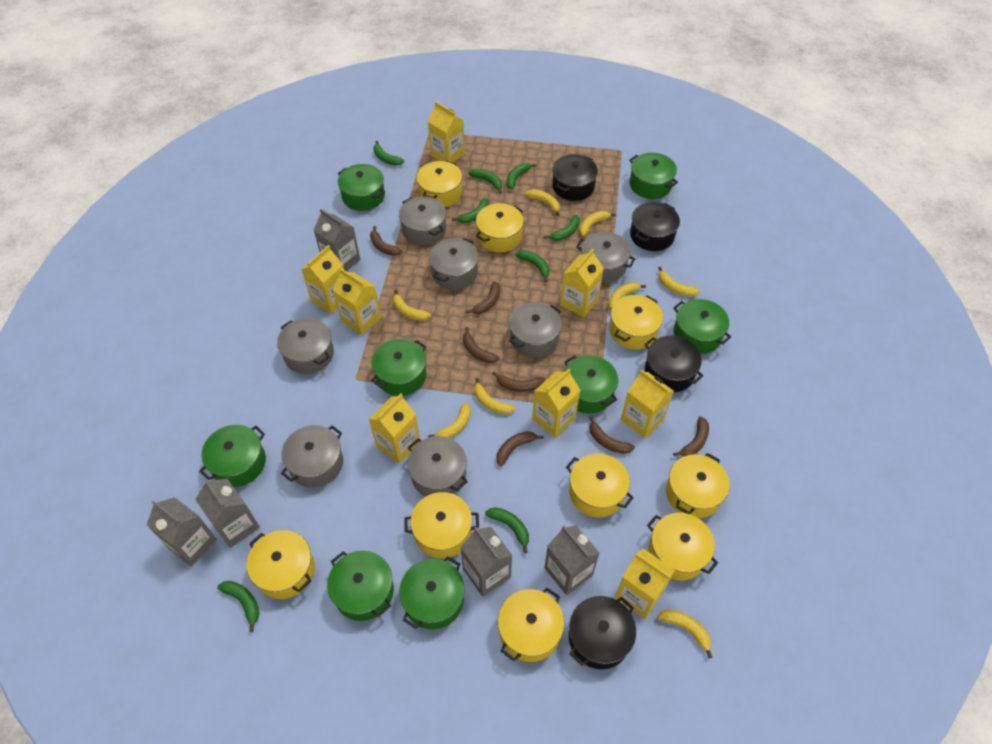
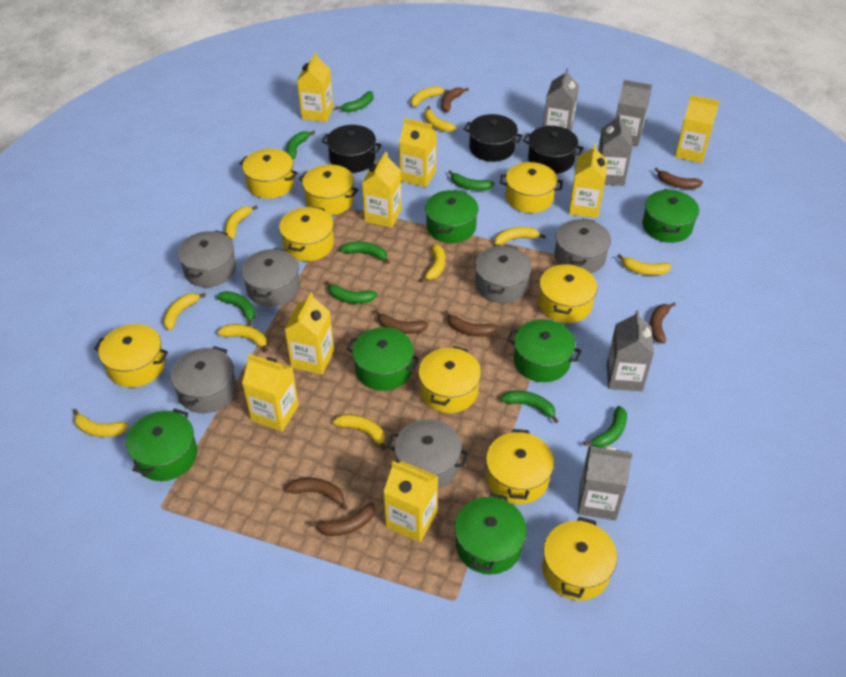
black pot: 4 -> 3
green pot: 8 -> 6
grey pot: 7 -> 6
yellow banana: 8 -> 10

